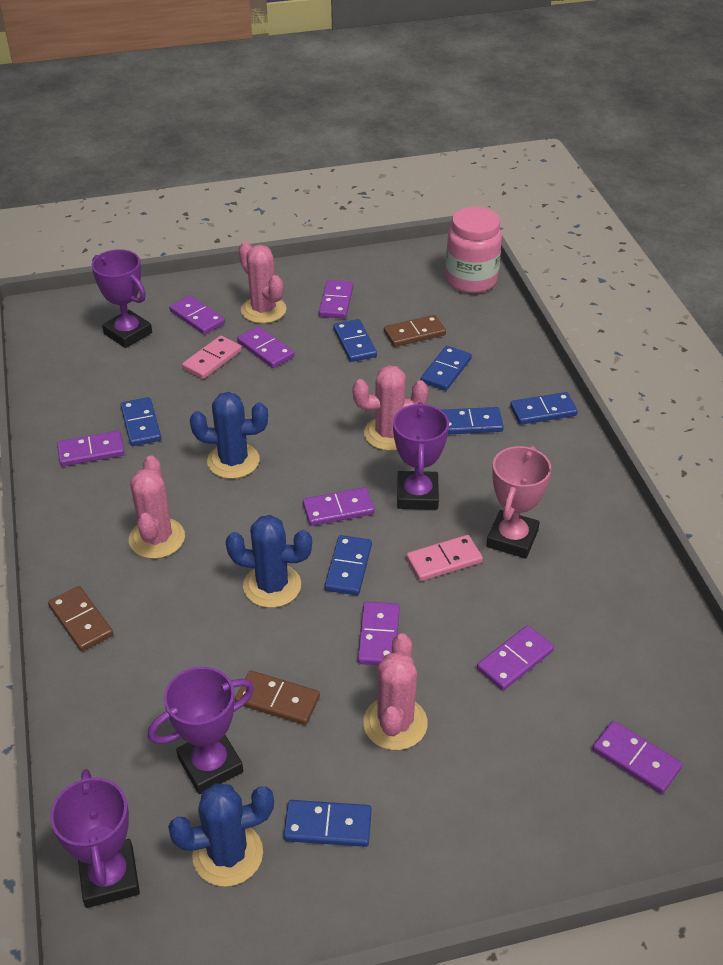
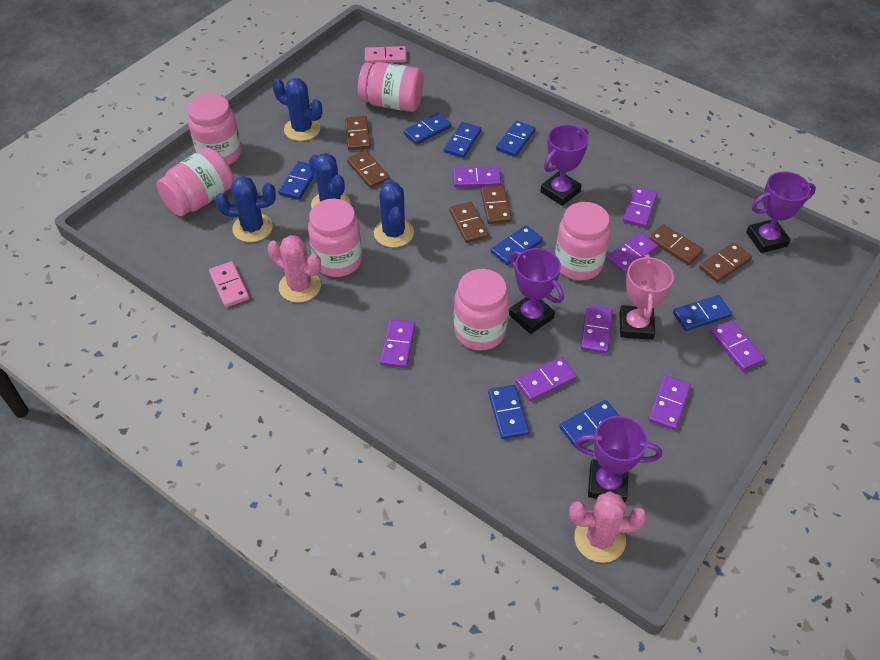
blue cactus: 3 -> 4
blue domino: 7 -> 8
brown domino: 3 -> 6
pink cactus: 4 -> 2
pink jar: 1 -> 6

